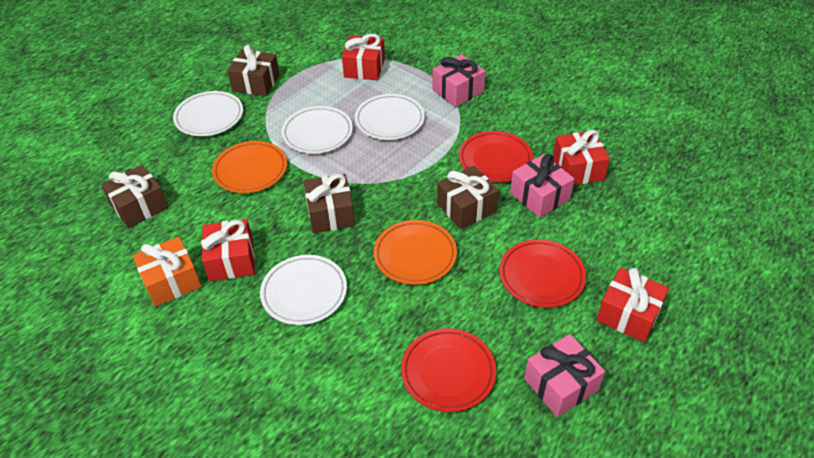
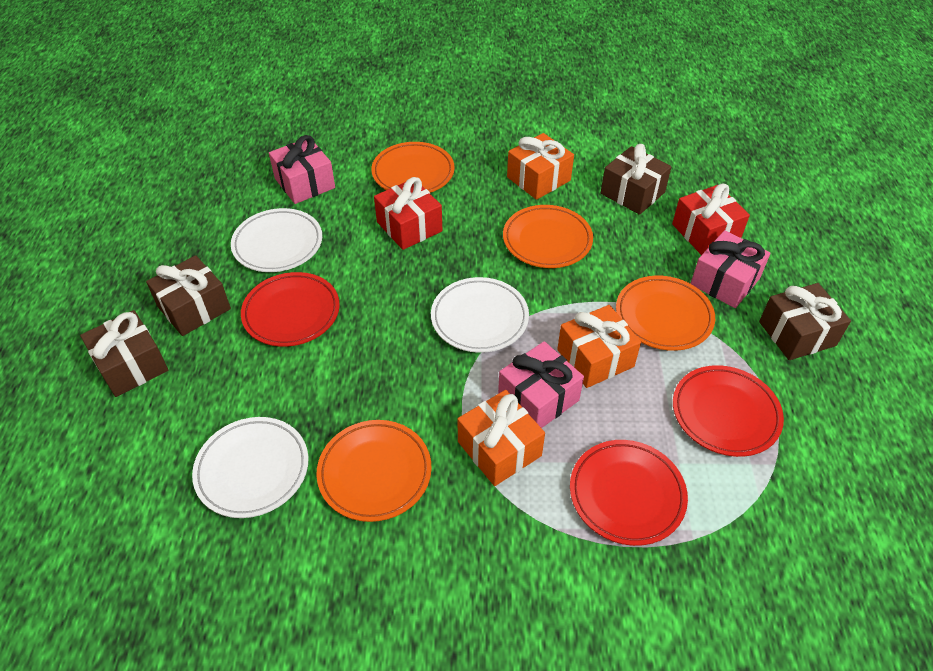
orange gift: 1 -> 3
orange plate: 2 -> 4
red gift: 4 -> 2
white plate: 4 -> 3

